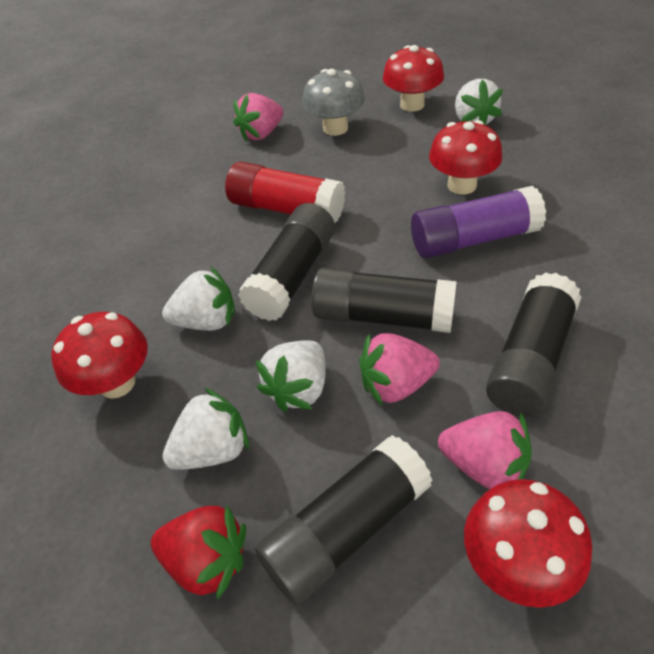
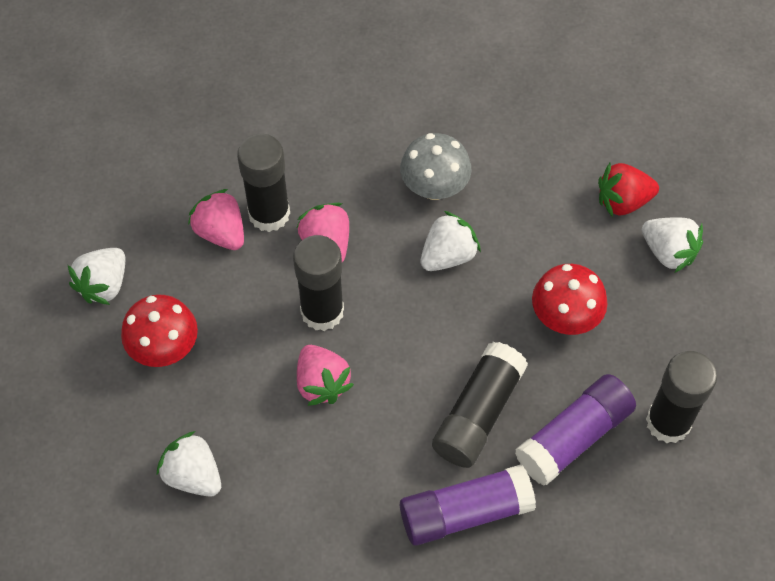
purple glue stick: 1 -> 2
red glue stick: 1 -> 0
red mushroom: 4 -> 2

